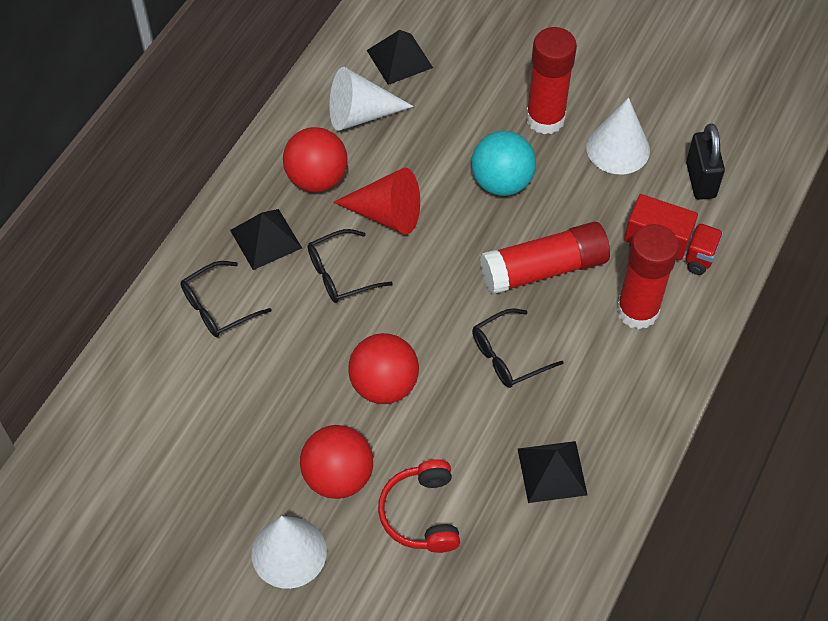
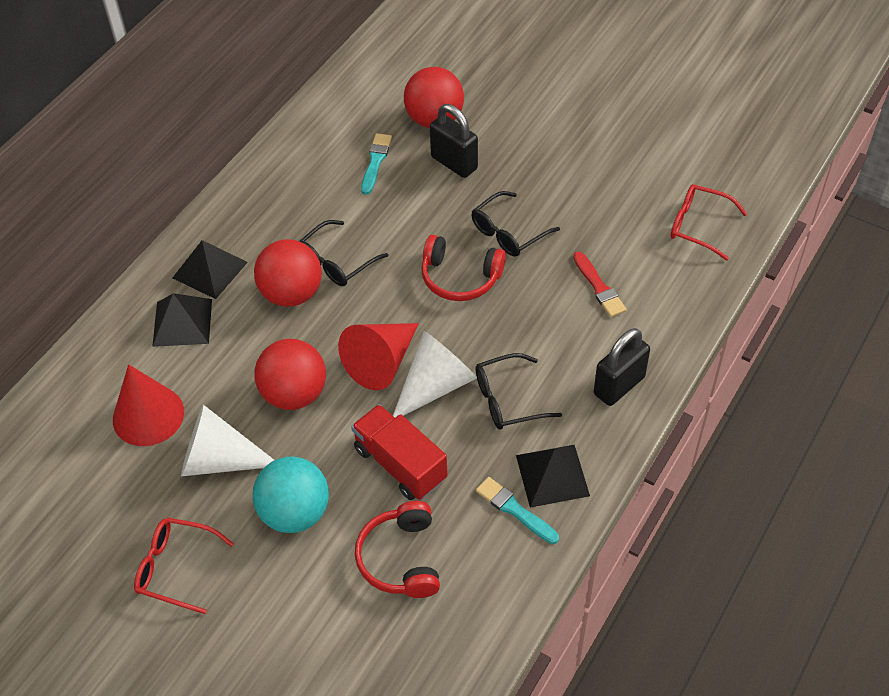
black padlock: 1 -> 2
red brush: 0 -> 1
red cone: 1 -> 2
red glasses: 0 -> 2
red glue stick: 3 -> 0
red headphones: 1 -> 2
turquoise brush: 0 -> 2
white cone: 3 -> 2

